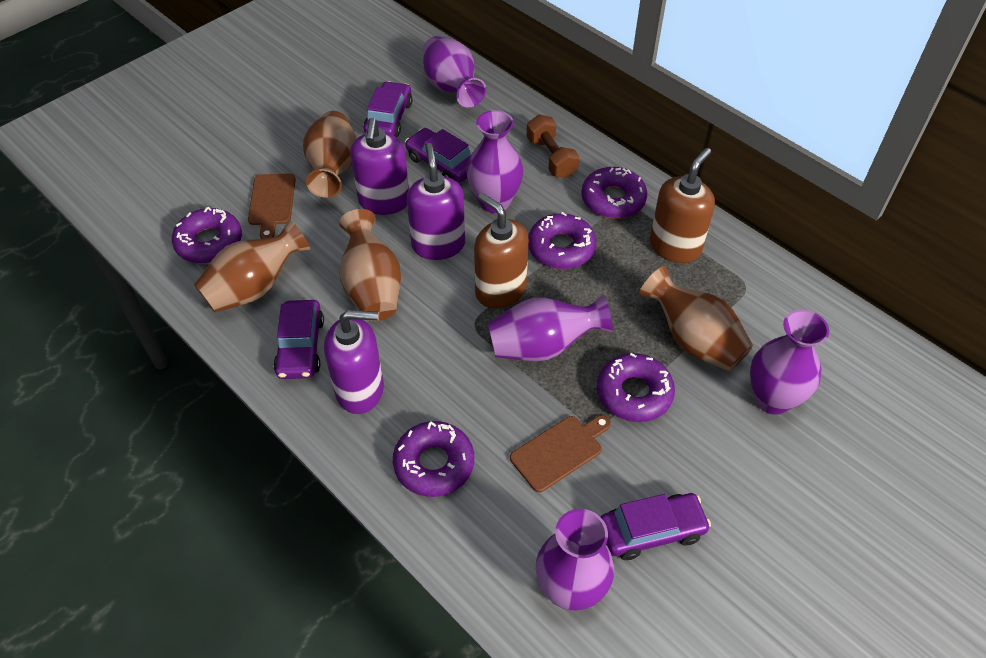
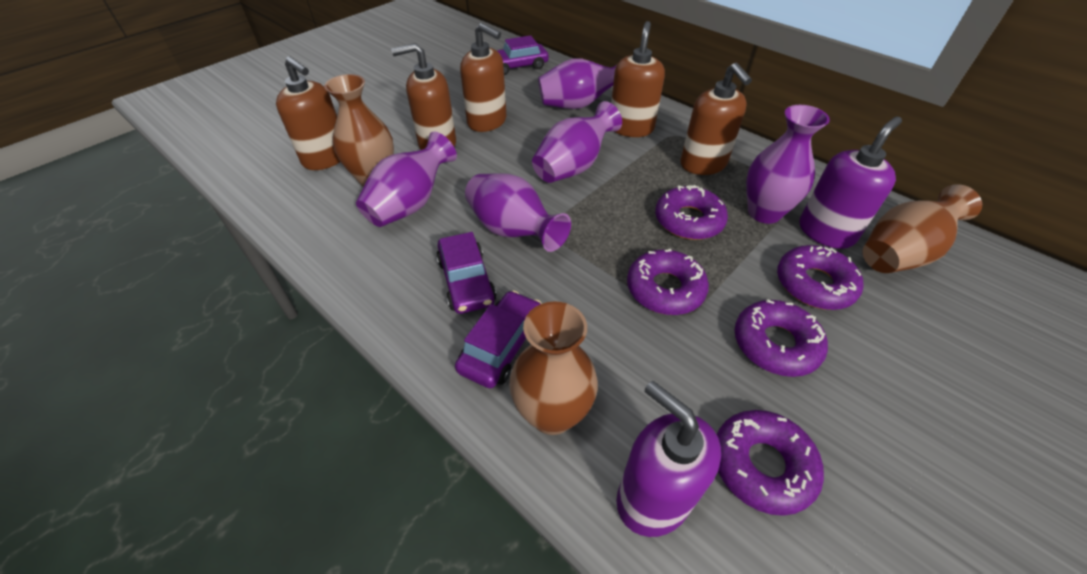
brown cutting board: 2 -> 0
brown dumbbell: 1 -> 0
brown soap dispenser: 2 -> 5
brown vase: 4 -> 3
purple car: 4 -> 3
purple soap dispenser: 3 -> 2

